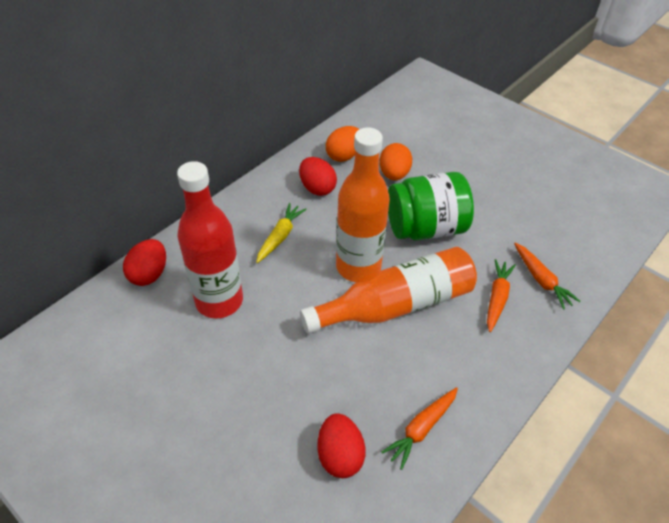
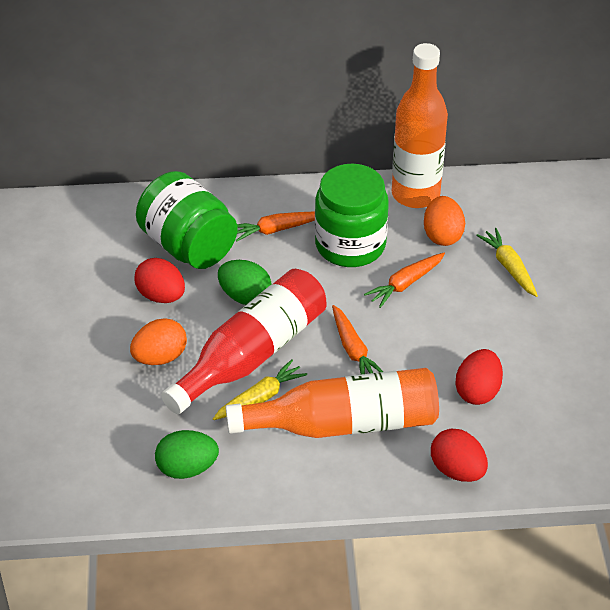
green egg: 0 -> 2
green jar: 1 -> 2
yellow carrot: 1 -> 2

